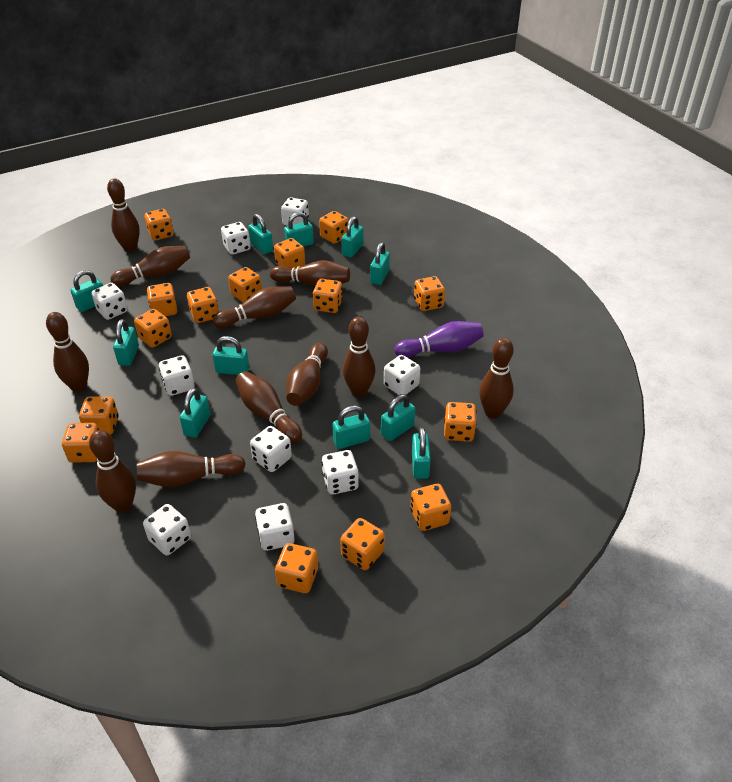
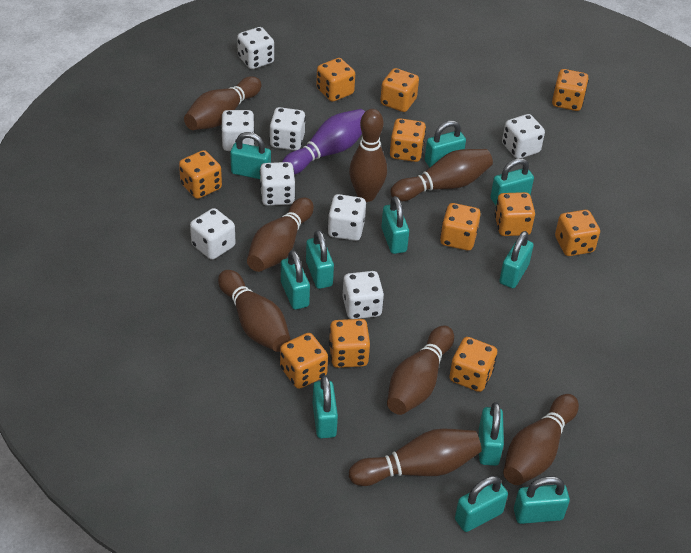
brown bowling pin: 11 -> 8
orange dice: 15 -> 11
white dice: 9 -> 8

